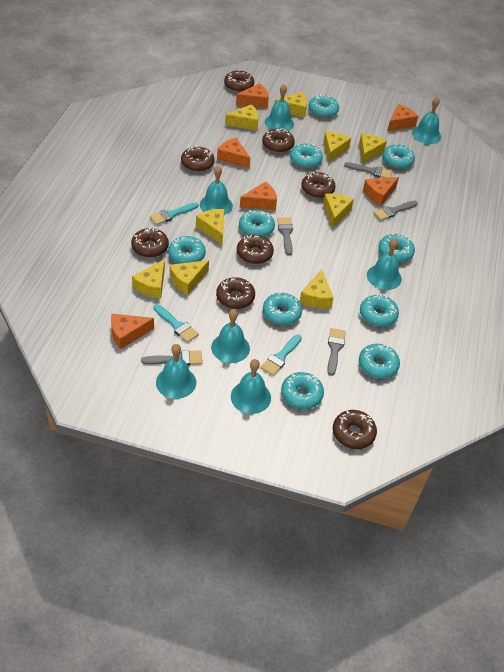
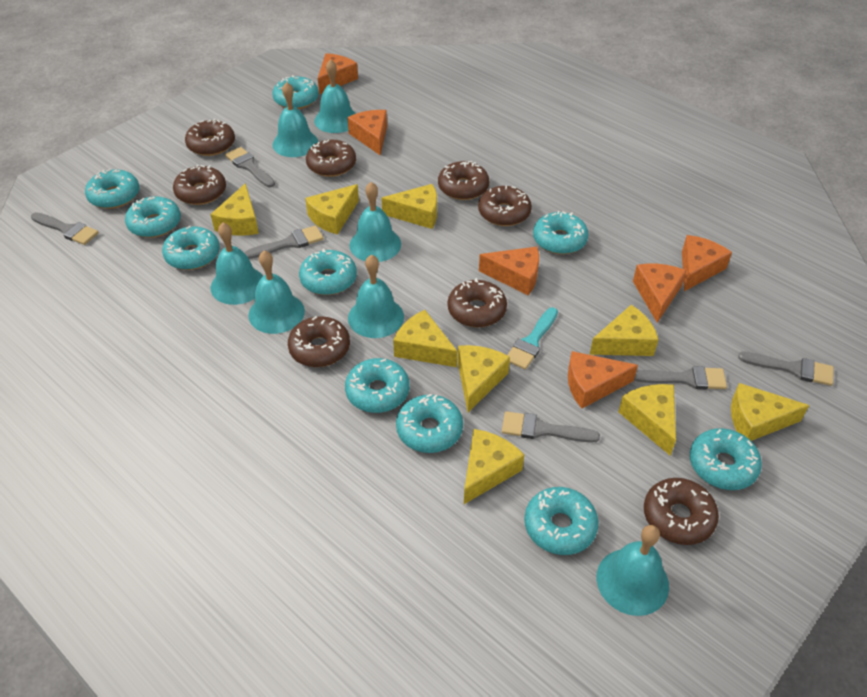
grey brush: 5 -> 6
turquoise brush: 3 -> 1

